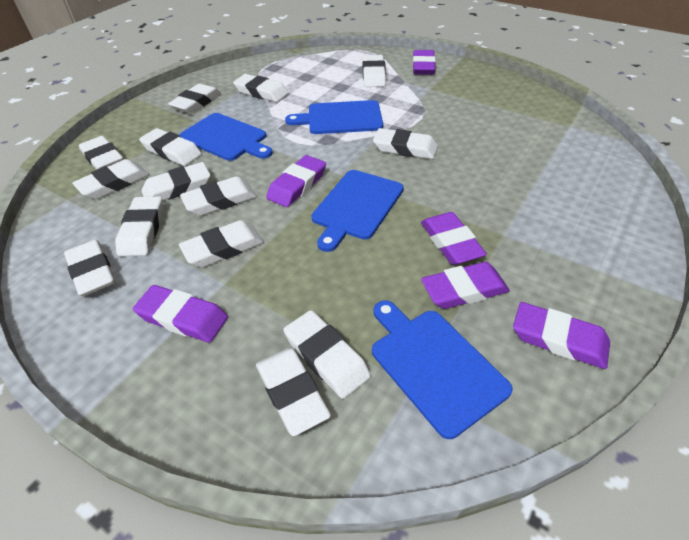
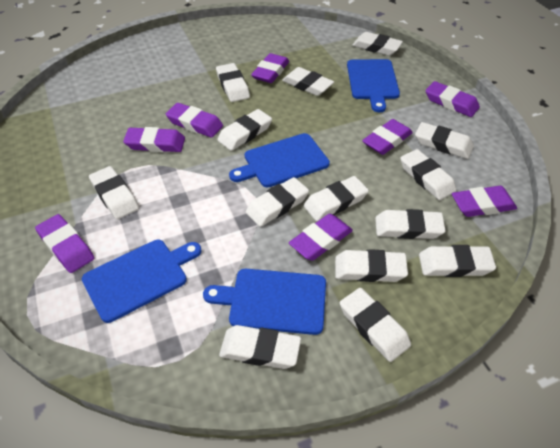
purple eraser: 6 -> 8

